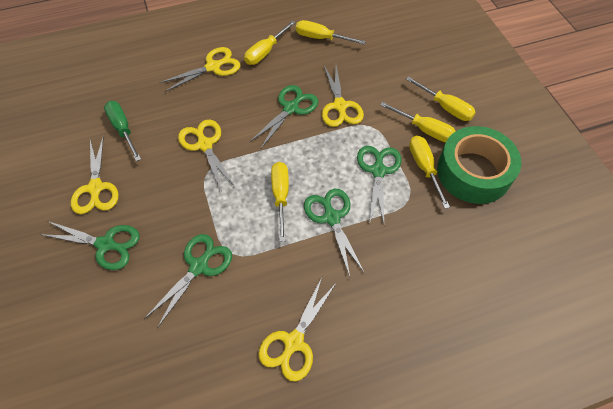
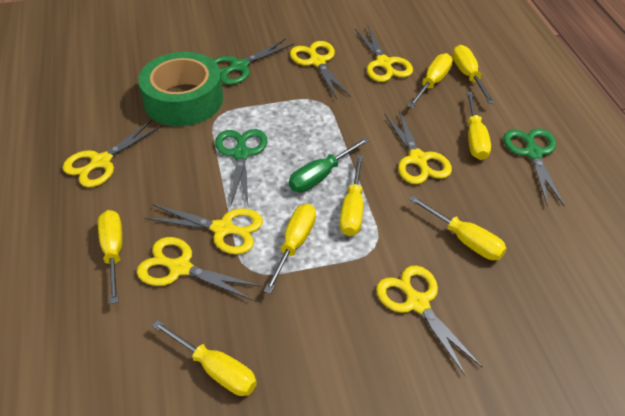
green scissors: 5 -> 3
yellow scissors: 5 -> 7
yellow screwdriver: 6 -> 8

